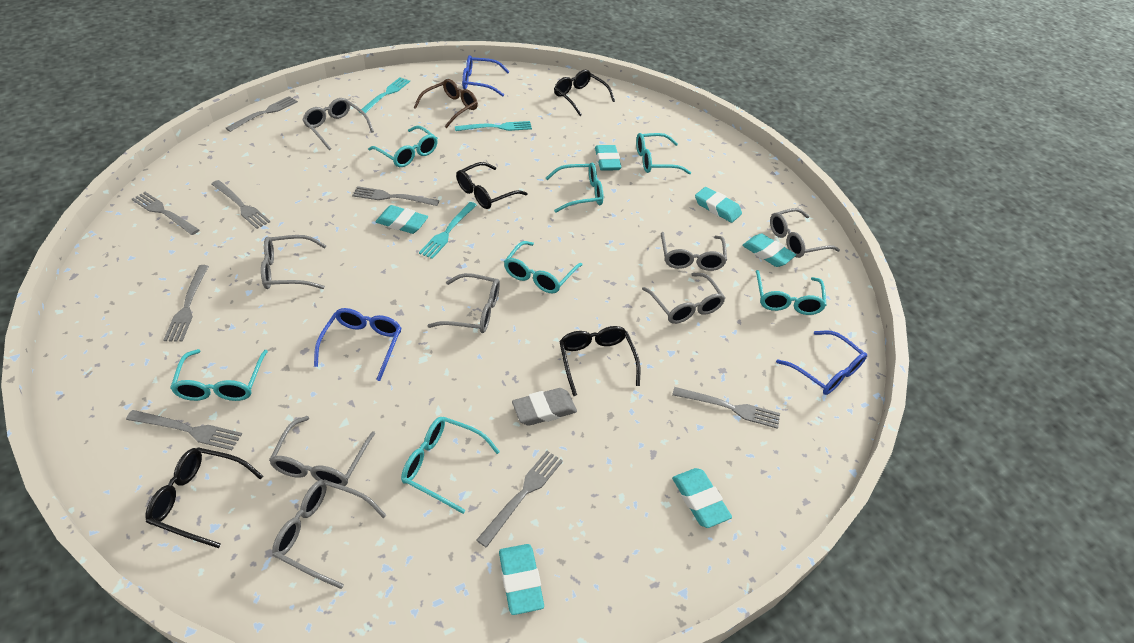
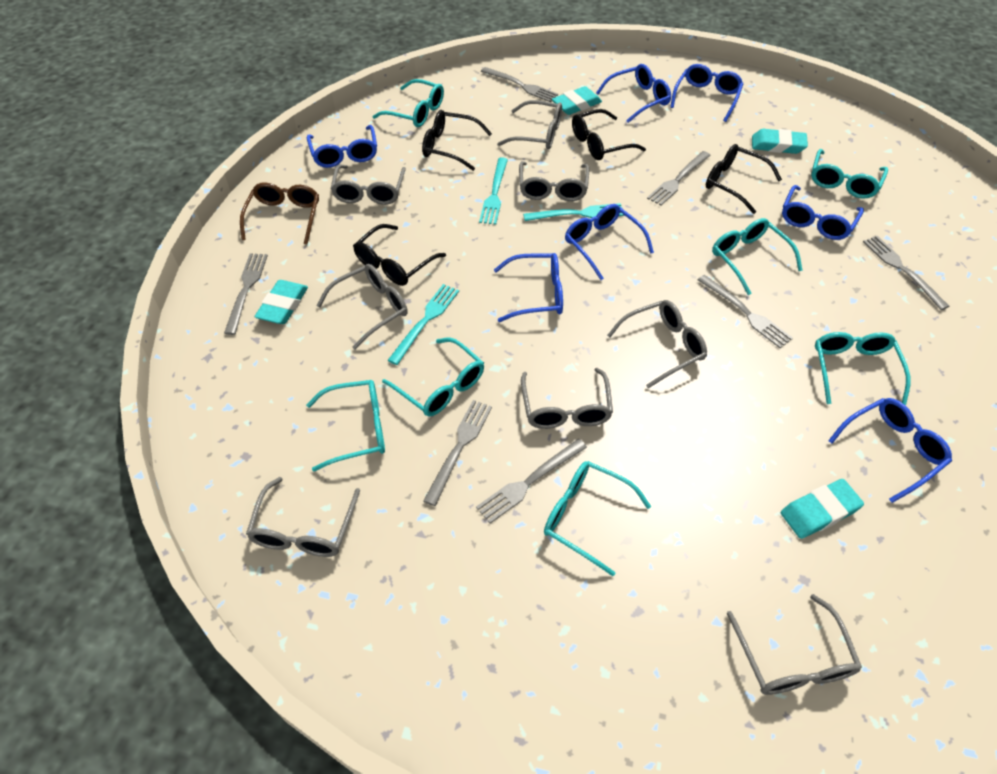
blue glasses: 3 -> 7
grey eraser: 1 -> 0
grey fork: 8 -> 7
turquoise eraser: 6 -> 4

